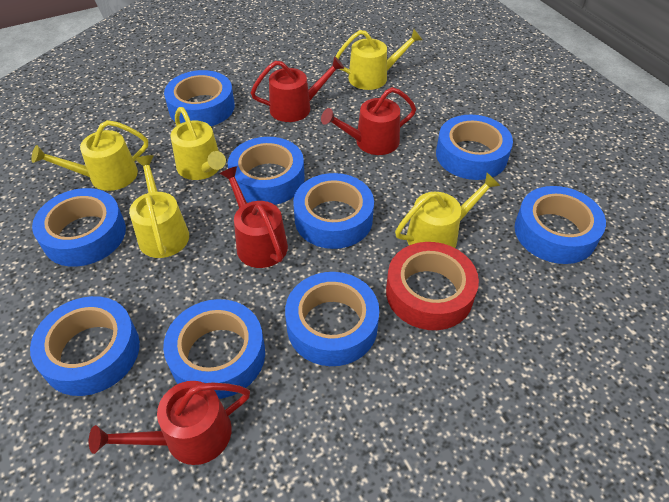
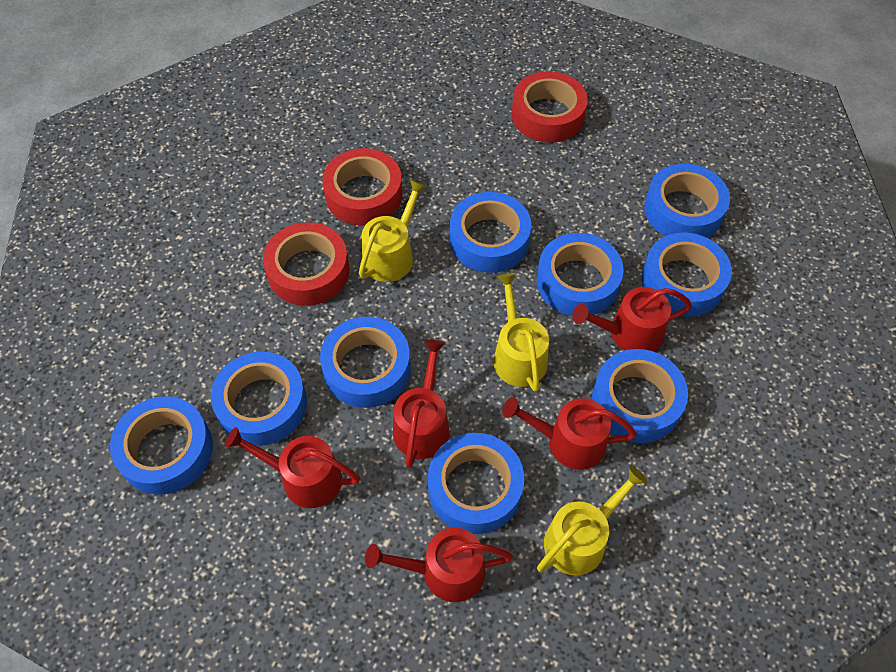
red tape: 1 -> 3
red watering can: 4 -> 5
yellow watering can: 5 -> 3

